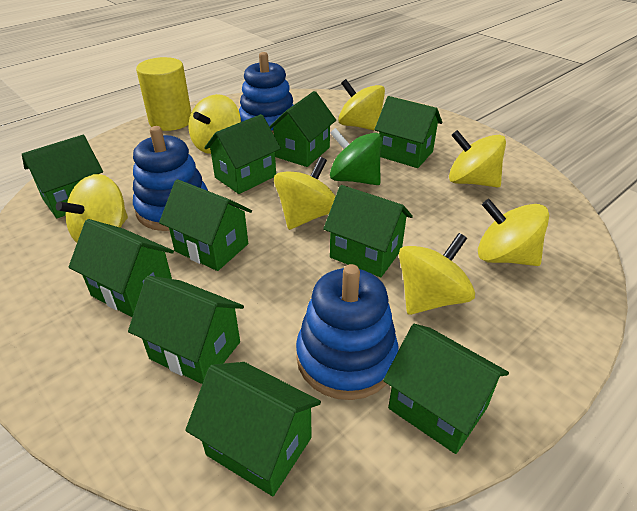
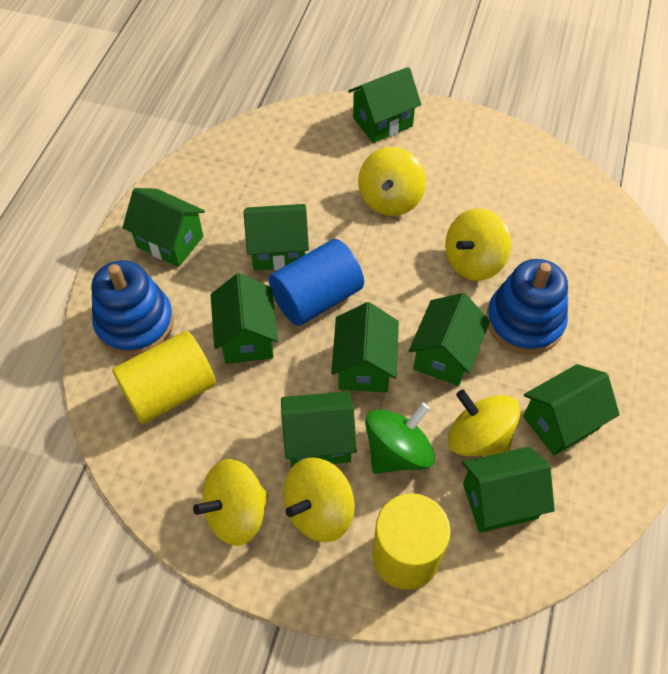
blue cylinder: 0 -> 1
blue stacking toy: 3 -> 2
green house: 10 -> 9
yellow cylinder: 1 -> 2
yellow spinning top: 7 -> 5

